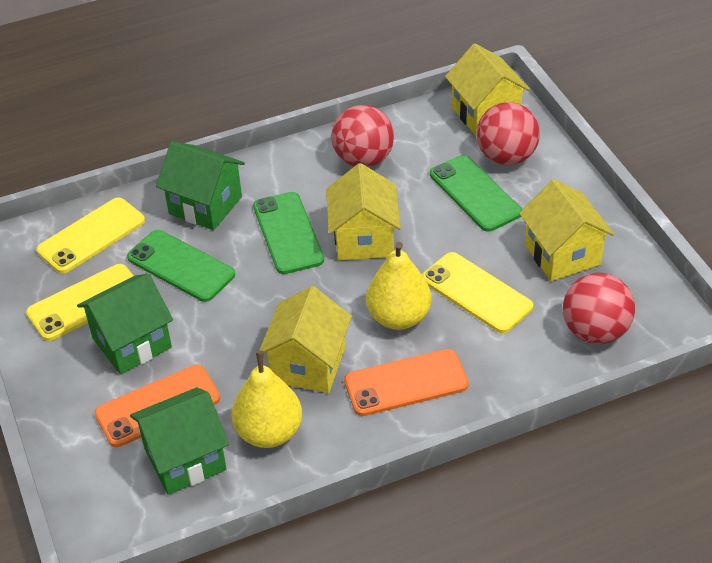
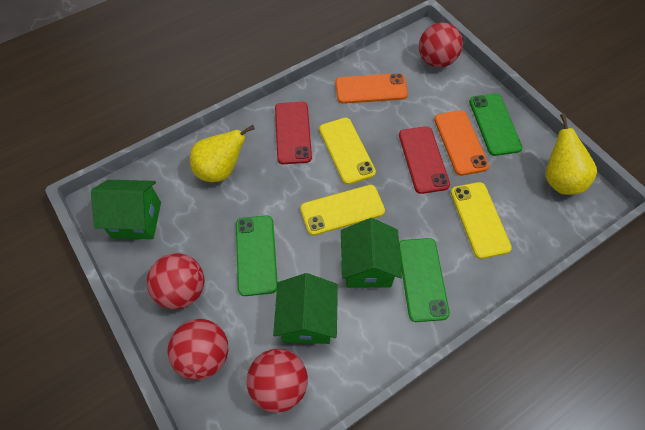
red ball: 3 -> 4
red phone: 0 -> 2
yellow house: 4 -> 0

